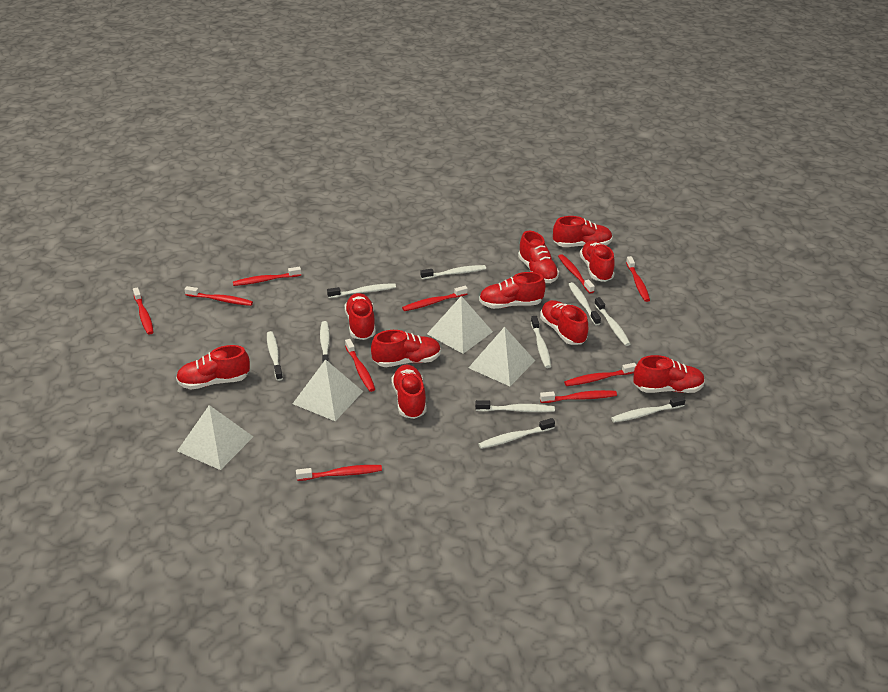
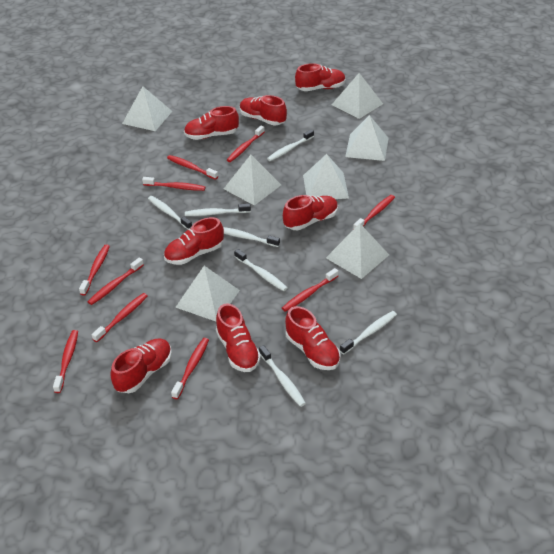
red shoe: 10 -> 8
white pyramid: 4 -> 7
white toothbrush: 10 -> 7

